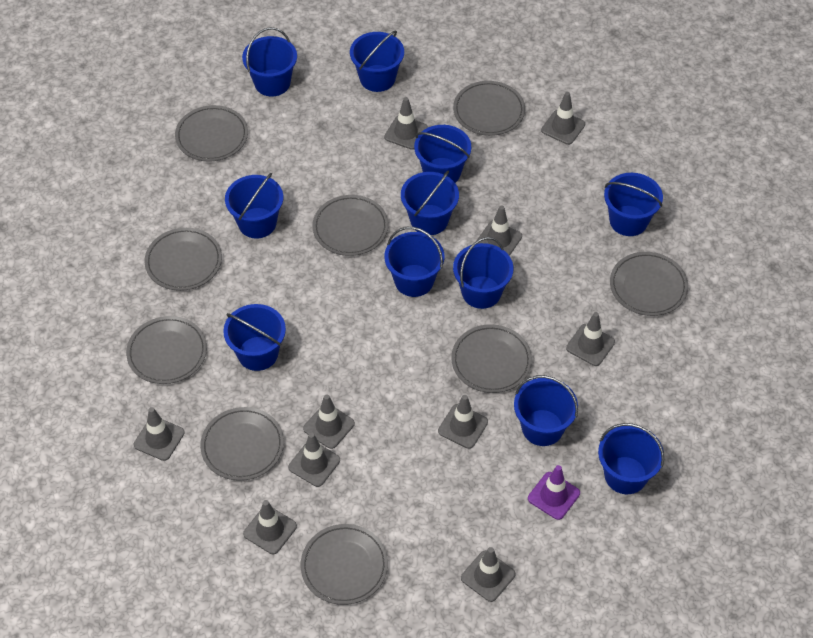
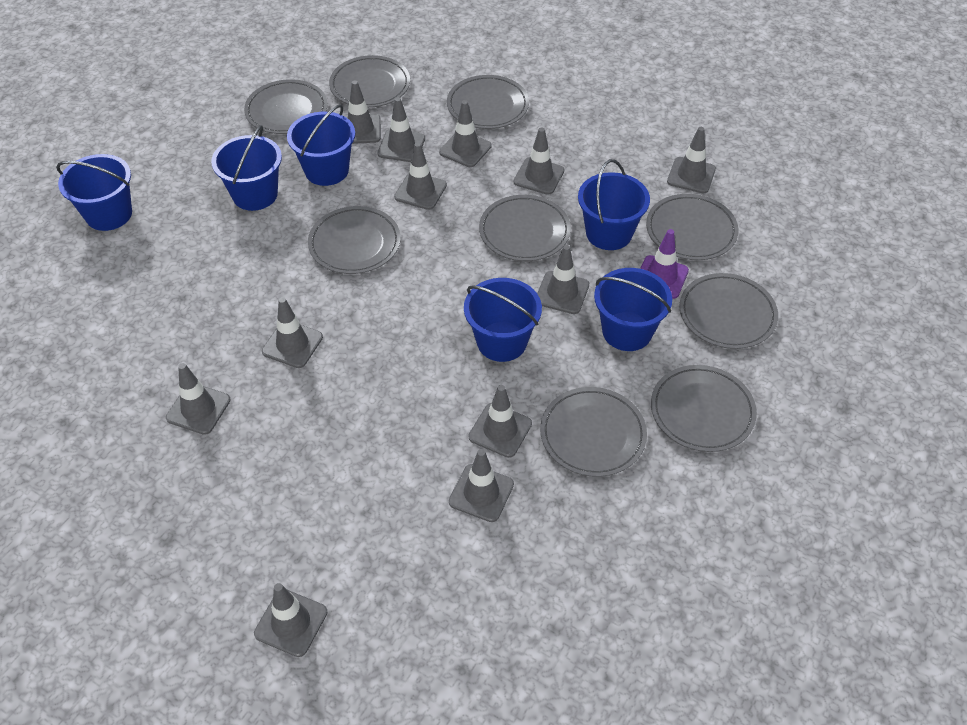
blue bucket: 11 -> 6
grey traffic cone: 10 -> 12

